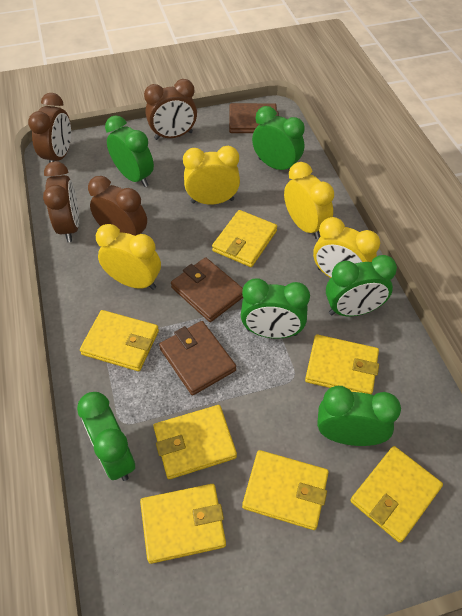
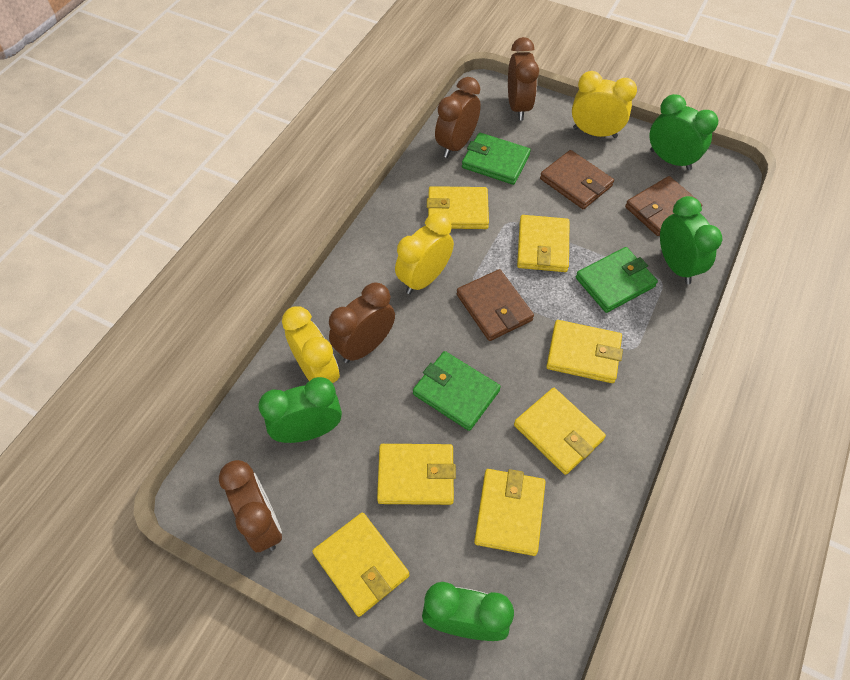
green clock: 6 -> 4
green wallet: 0 -> 3
yellow clock: 4 -> 3

